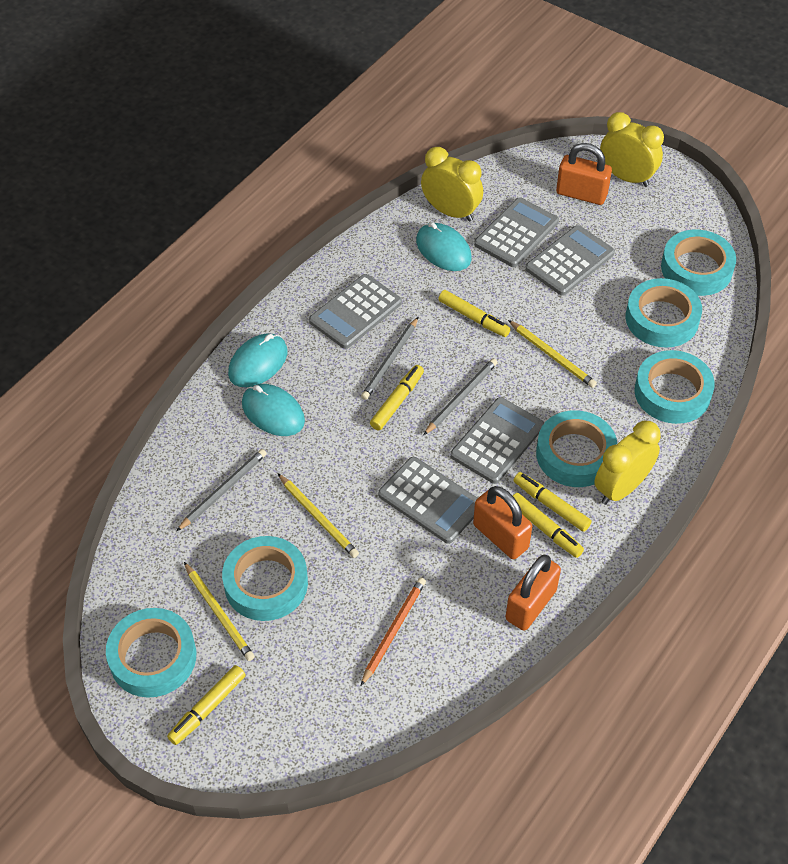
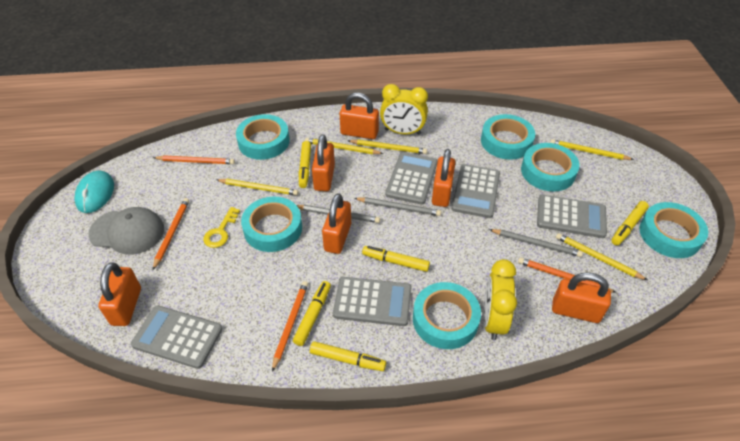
grey cap: 0 -> 1
orange padlock: 3 -> 6
orange pencil: 1 -> 4
turquoise mouse: 3 -> 1
yellow clock: 3 -> 2
yellow key: 0 -> 1
yellow pencil: 3 -> 5

